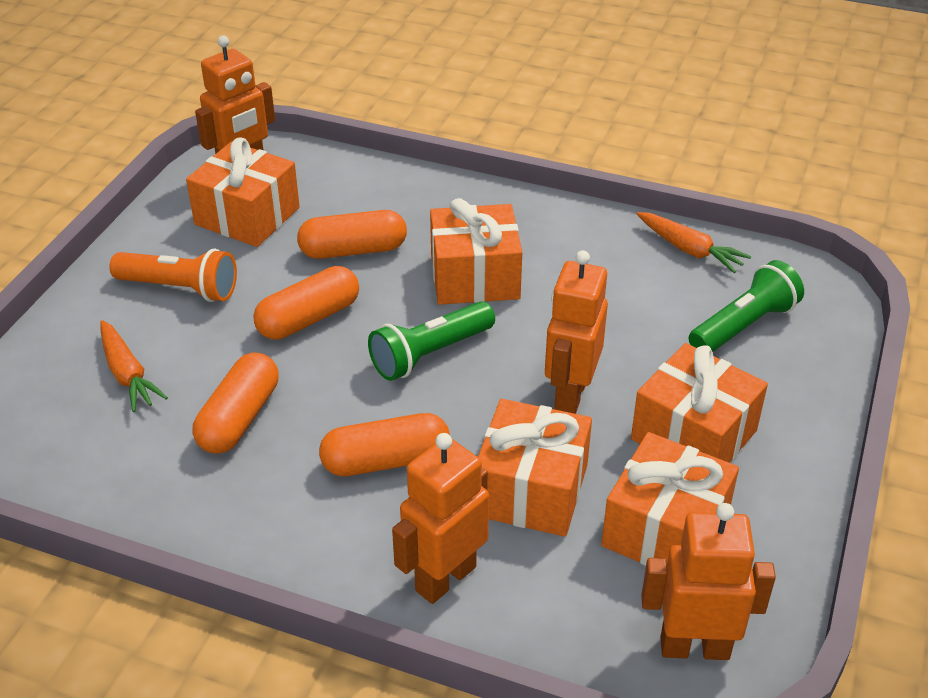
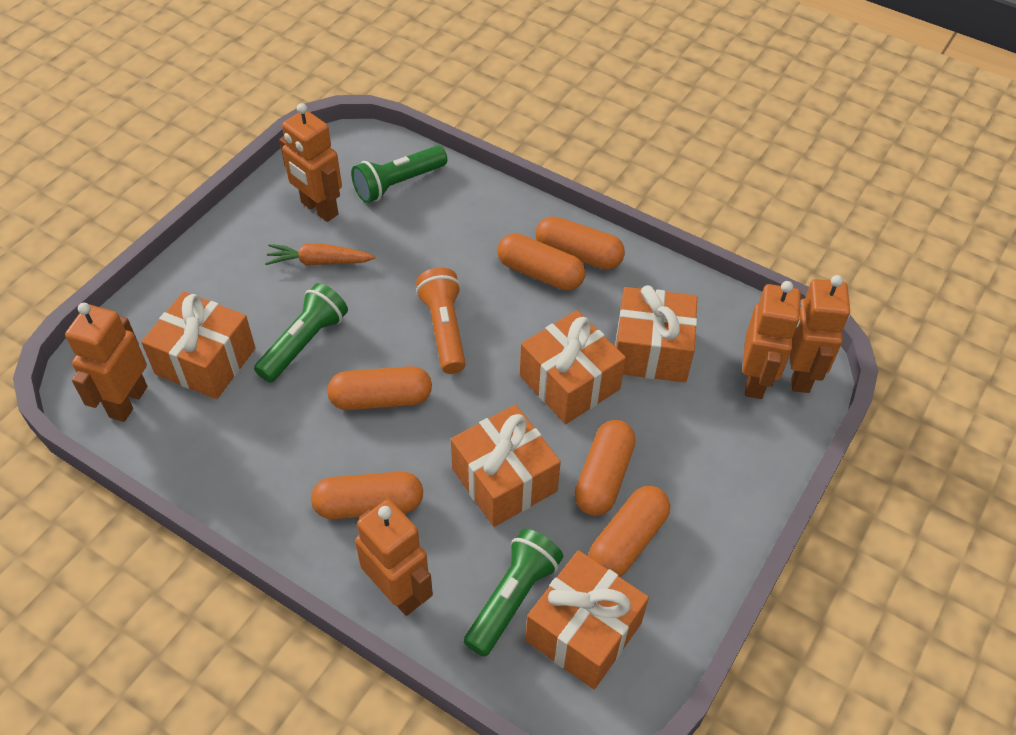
green flashlight: 2 -> 3
orange capsule: 4 -> 6
orange carrot: 2 -> 1
orange robot: 4 -> 5

